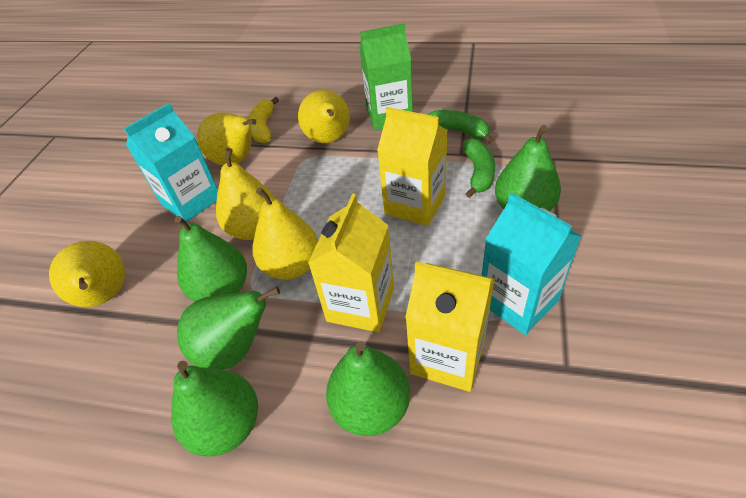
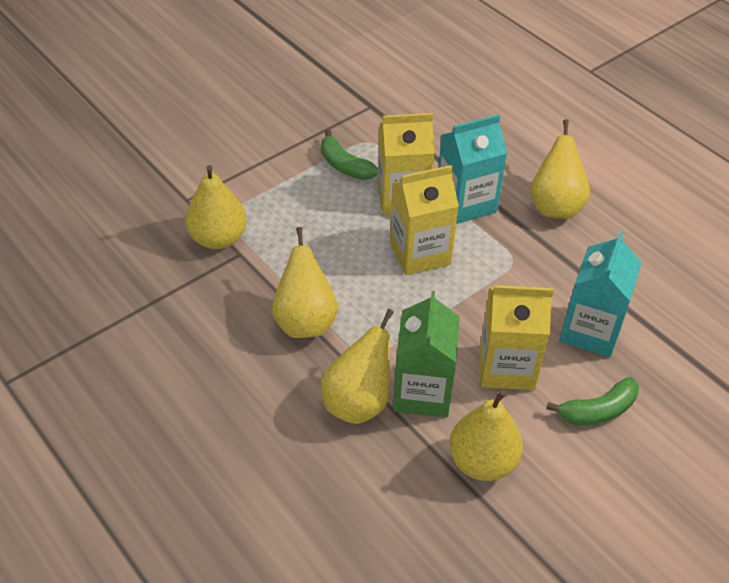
green pear: 5 -> 0
yellow banana: 1 -> 0

